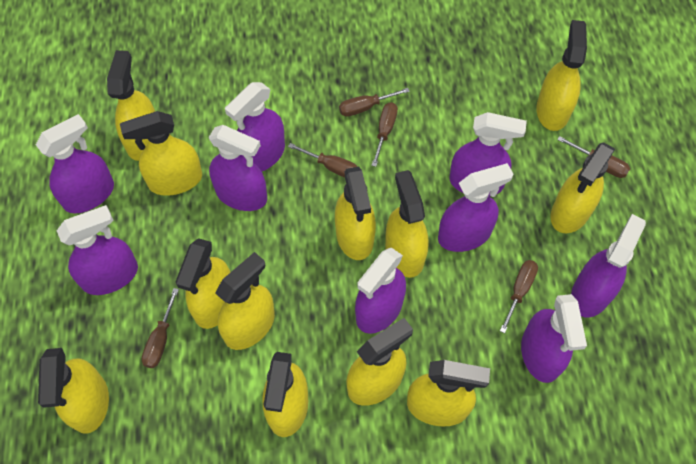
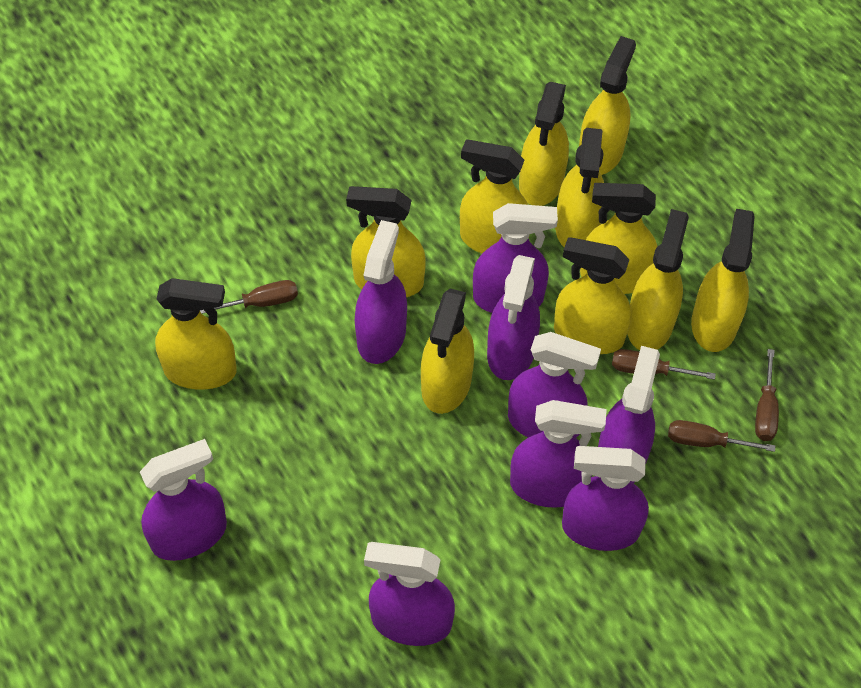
brown screwdriver: 6 -> 4
yellow spray bottle: 12 -> 11

